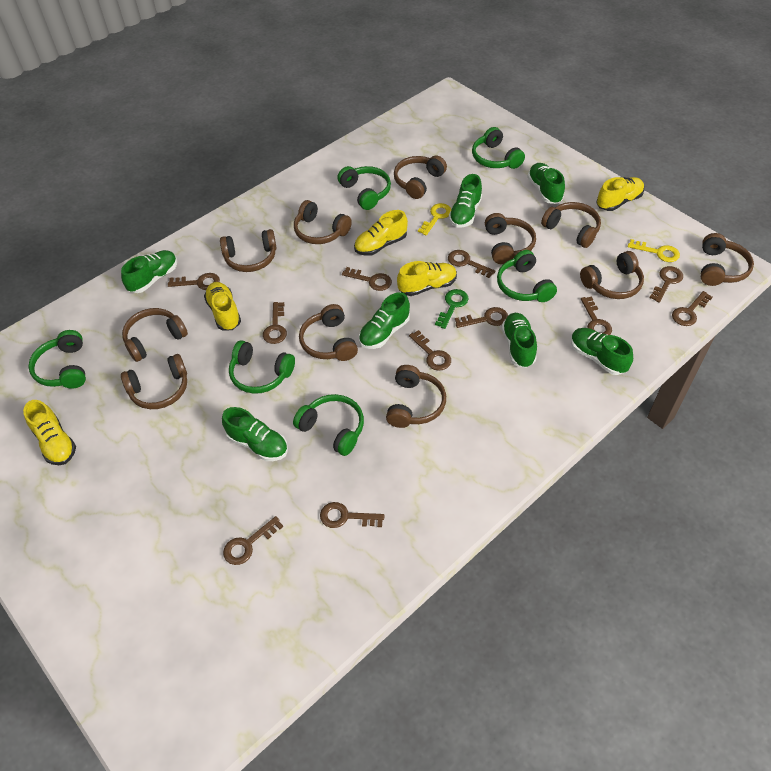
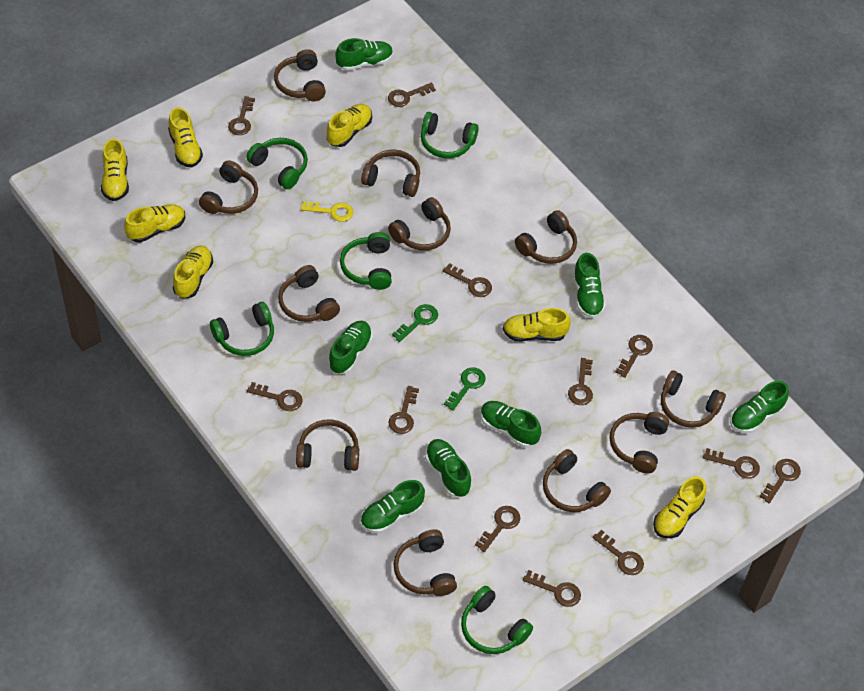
brown key: 11 -> 12
green headphones: 6 -> 5
green key: 1 -> 2
yellow key: 2 -> 1
yellow shoe: 5 -> 7

